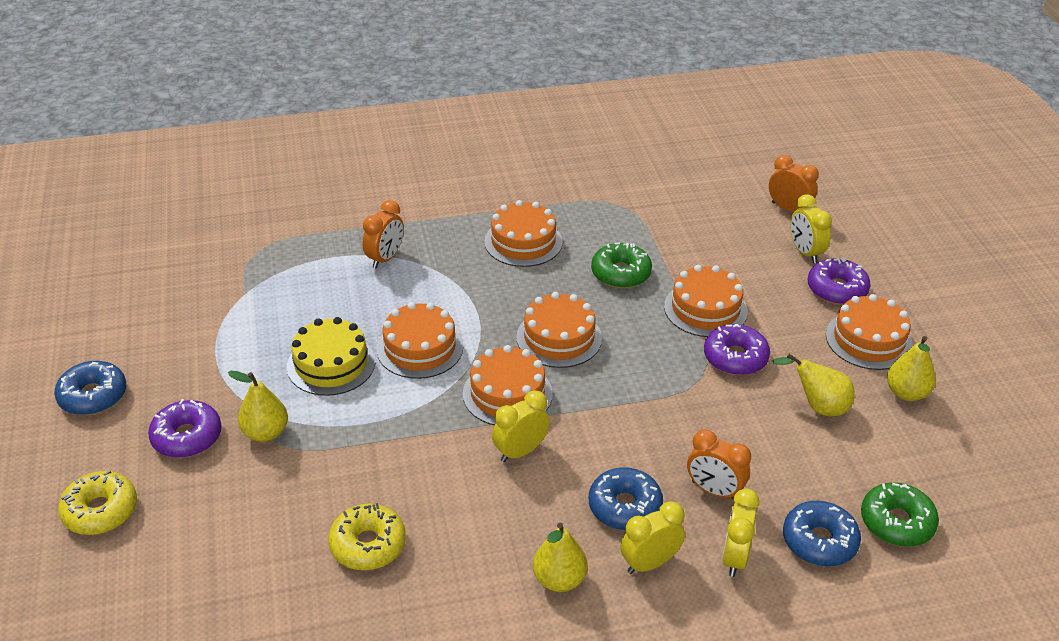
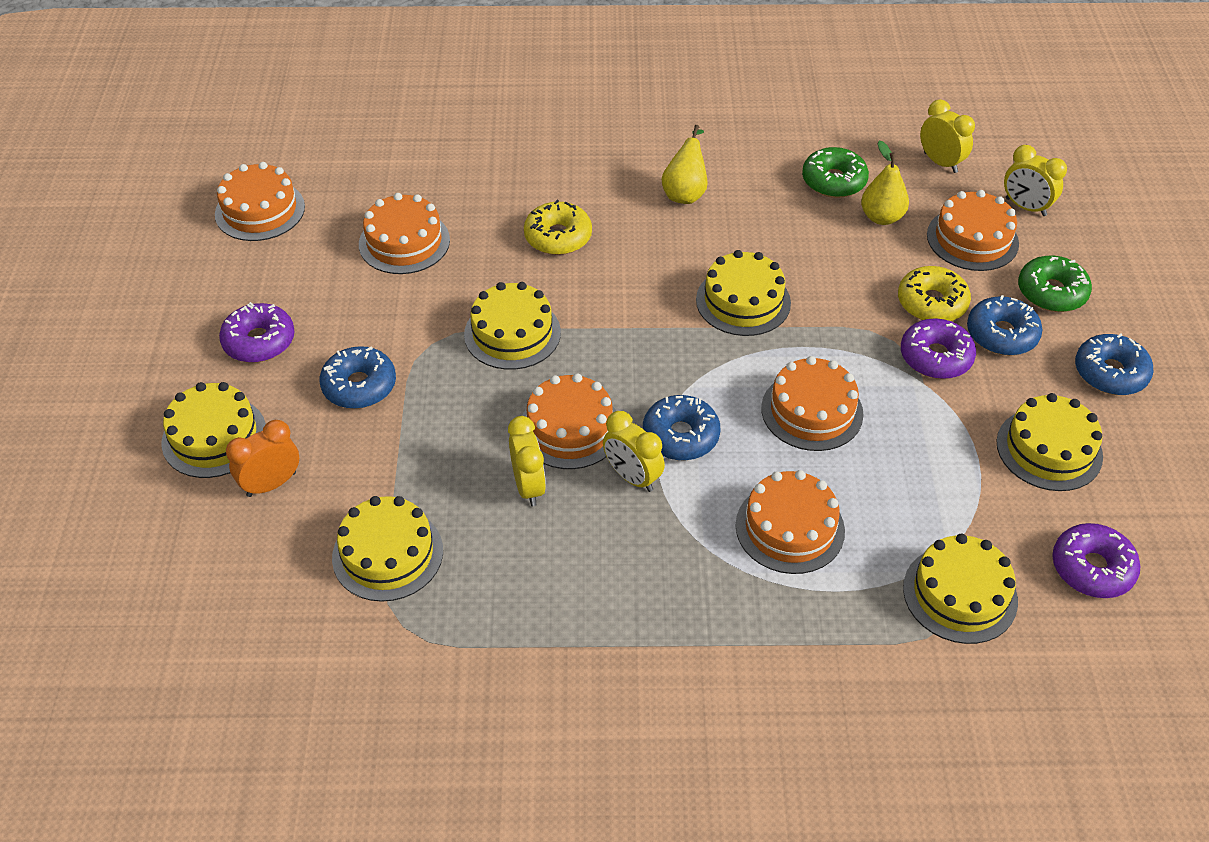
blue donut: 3 -> 4
orange clock: 3 -> 1
yellow cake: 1 -> 6
yellow pear: 4 -> 2

